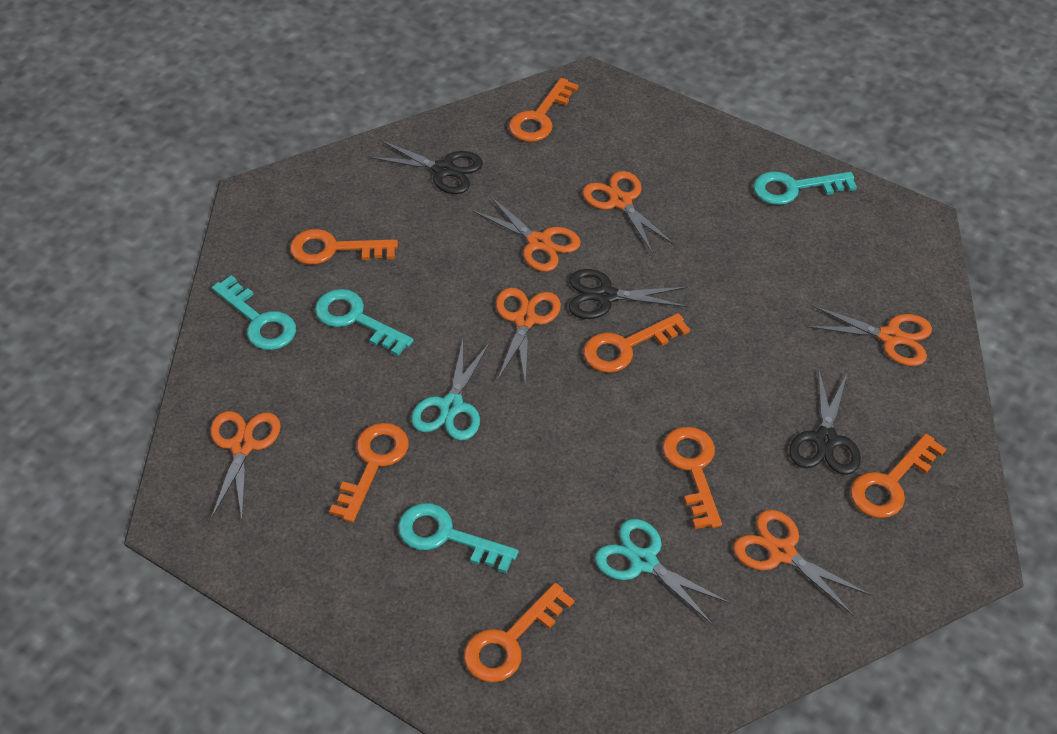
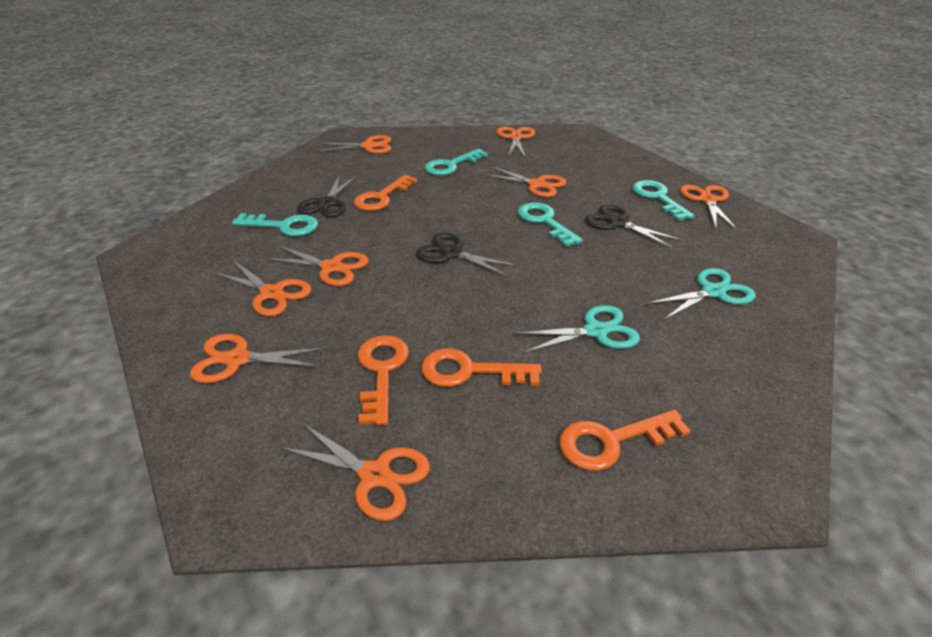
orange key: 7 -> 4
orange scissors: 6 -> 8

